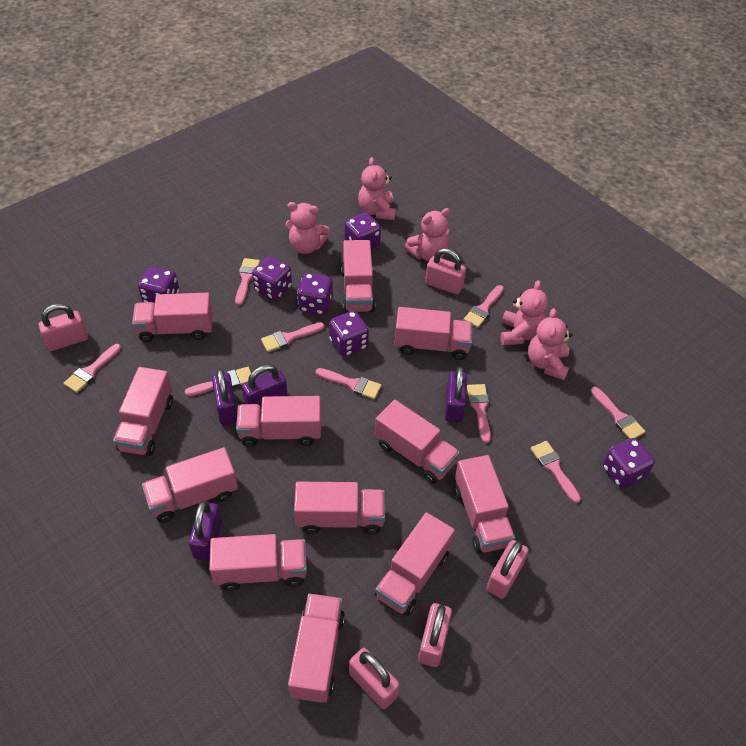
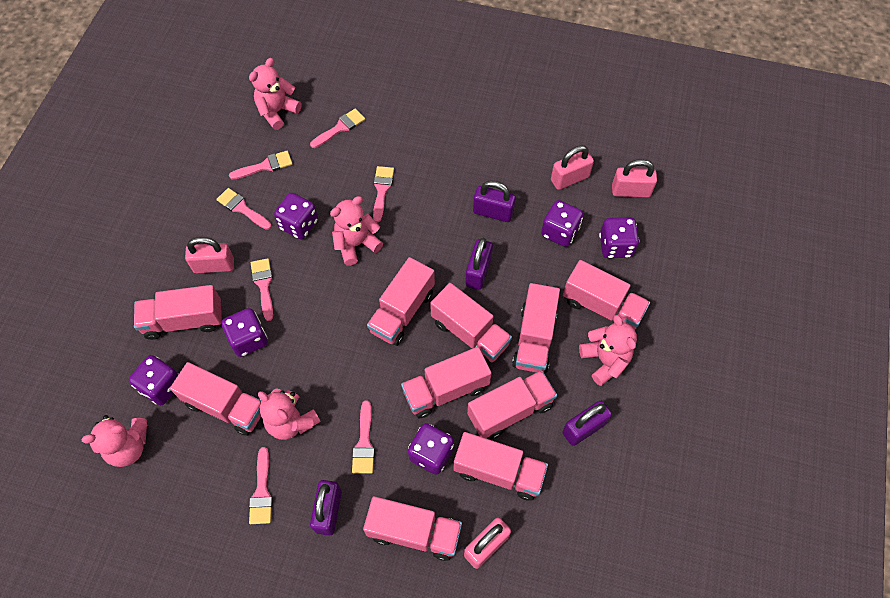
pink brush: 9 -> 7
pink padlock: 5 -> 4
pink truck: 12 -> 10

